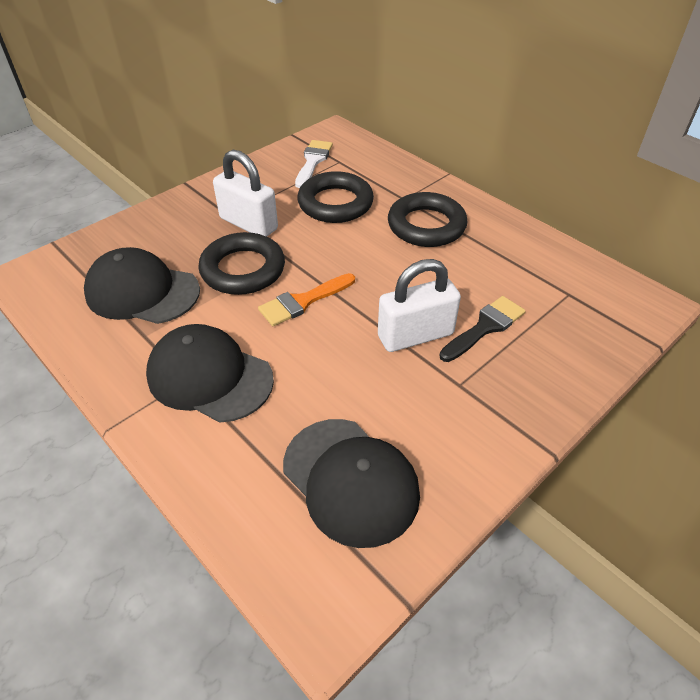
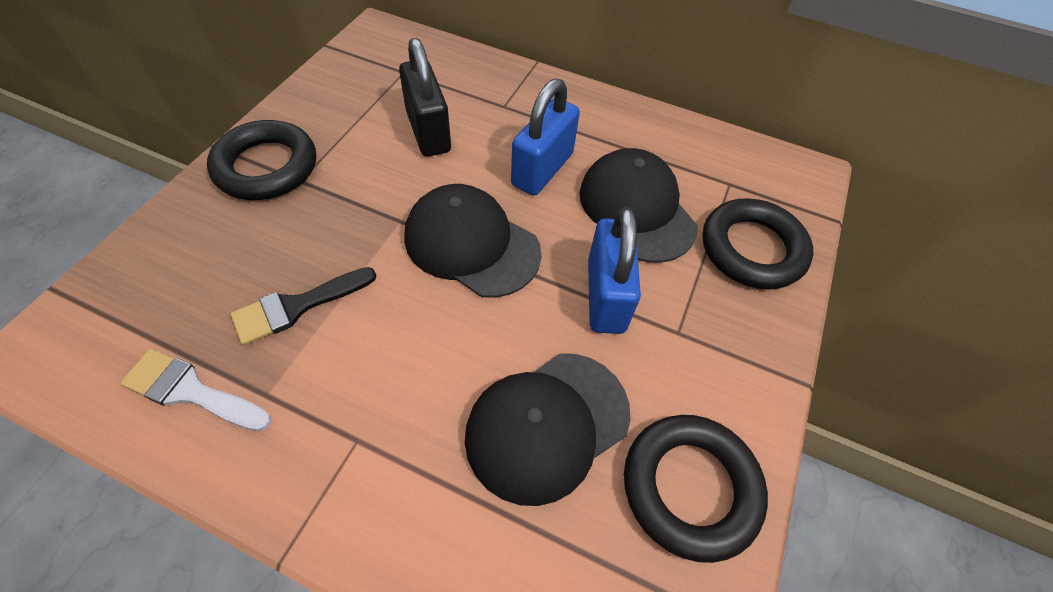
black padlock: 0 -> 1
blue padlock: 0 -> 2
orange brush: 1 -> 0
white padlock: 2 -> 0

